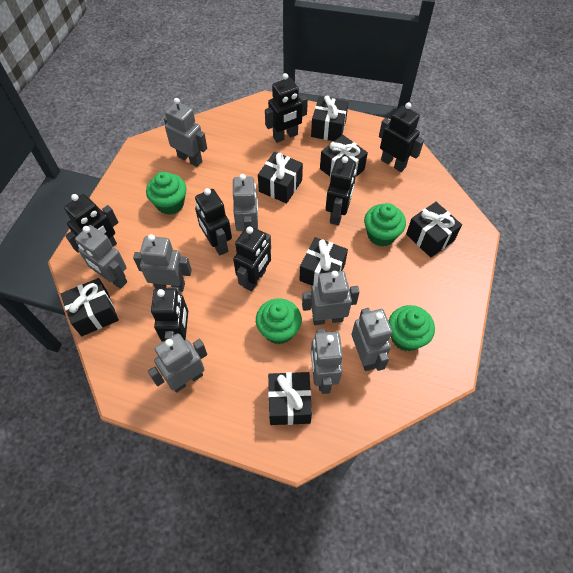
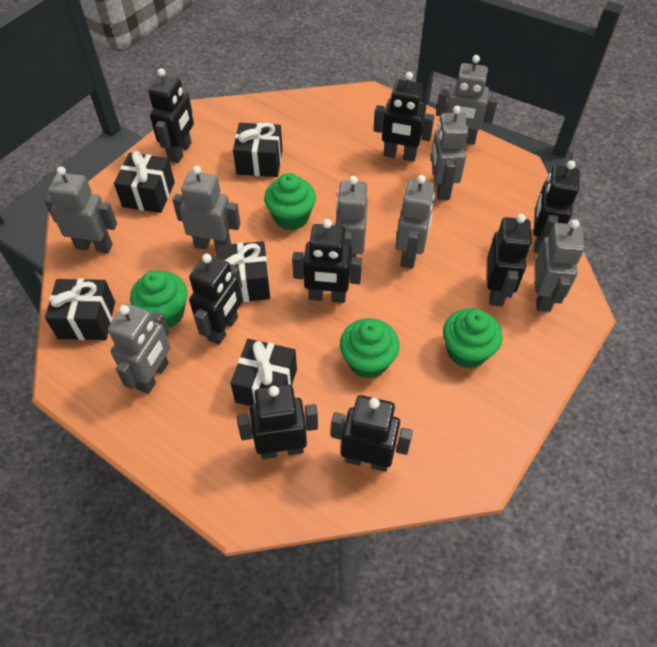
black gift: 7 -> 5
black robot: 7 -> 8

